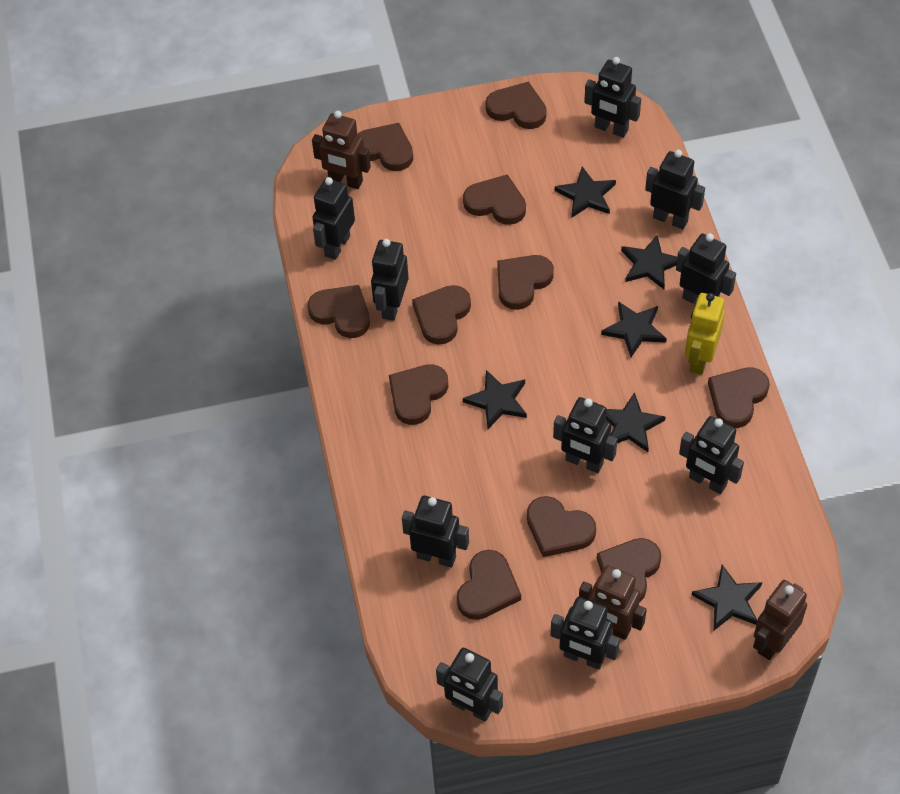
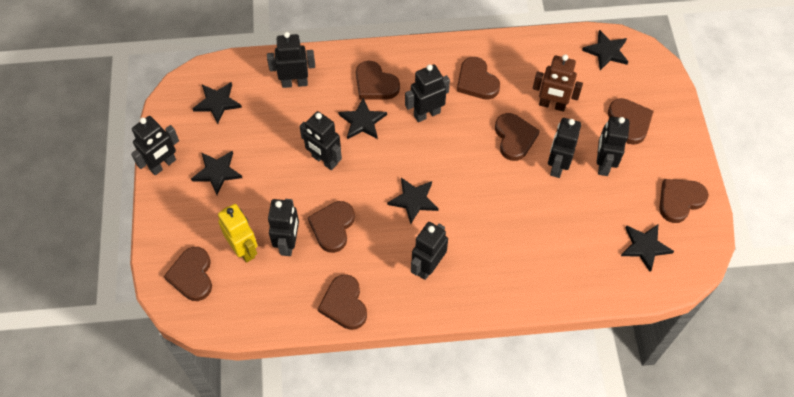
black robot: 10 -> 8
brown heart: 11 -> 8
brown robot: 3 -> 1

